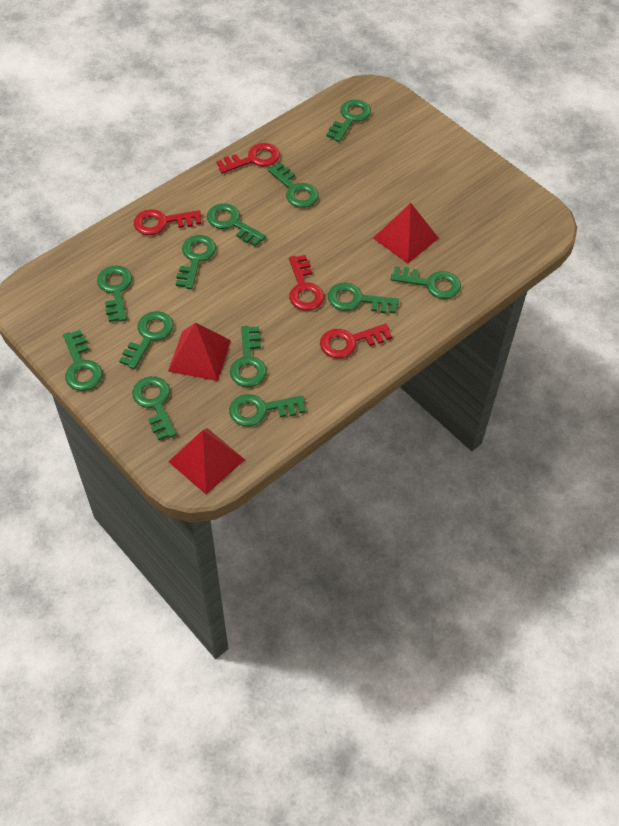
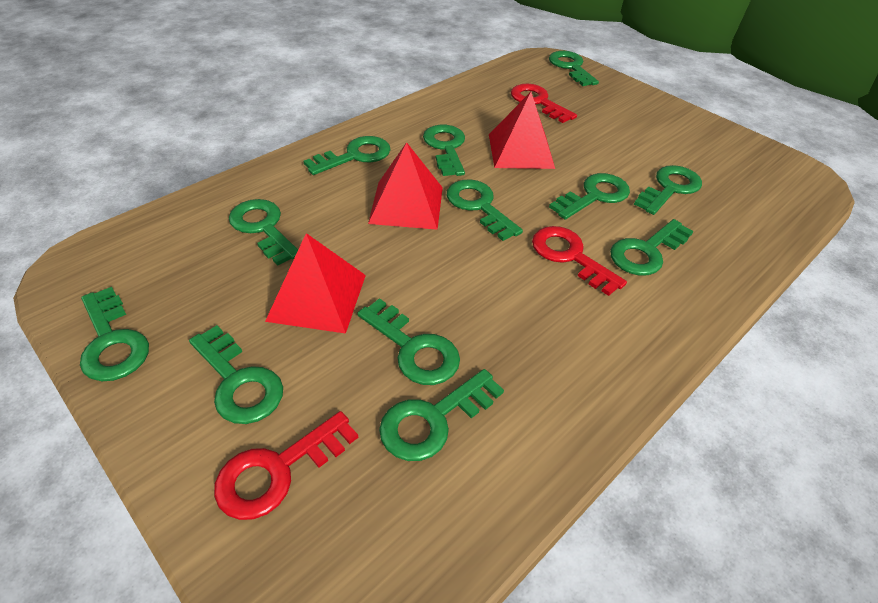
red key: 4 -> 3

